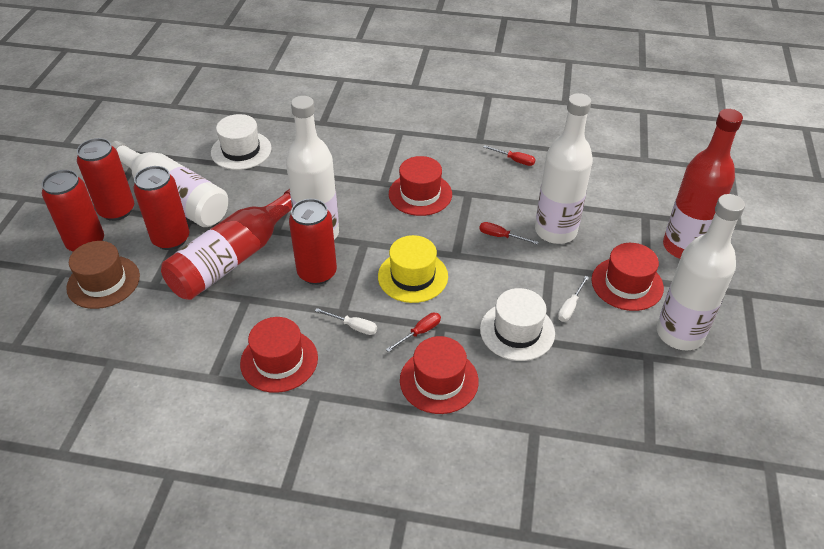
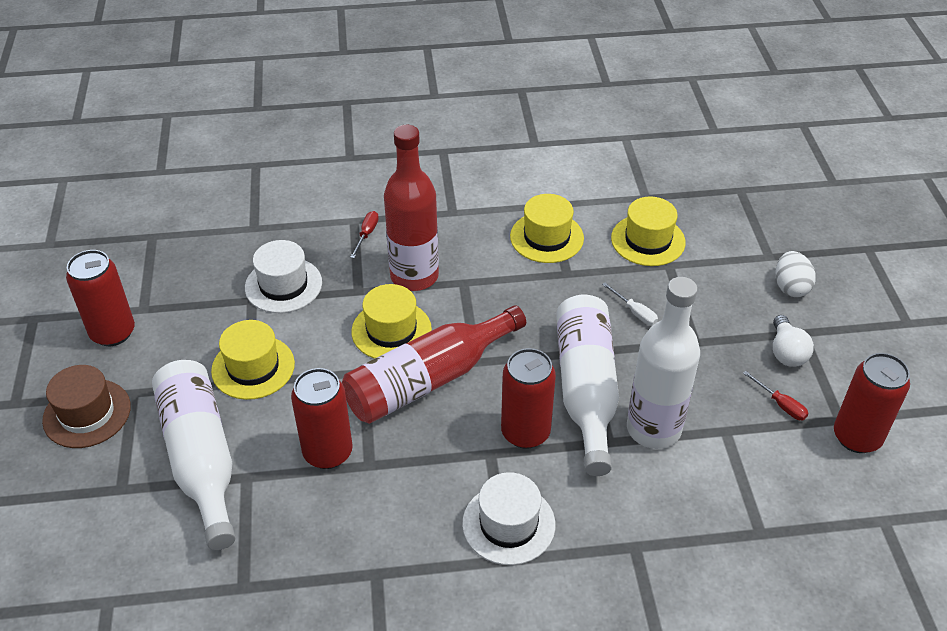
red hat: 4 -> 0
red screwdriver: 3 -> 2
white bottle: 4 -> 3
white egg: 0 -> 1
white light bulb: 0 -> 1
white screwdriver: 2 -> 1
yellow hat: 1 -> 4

